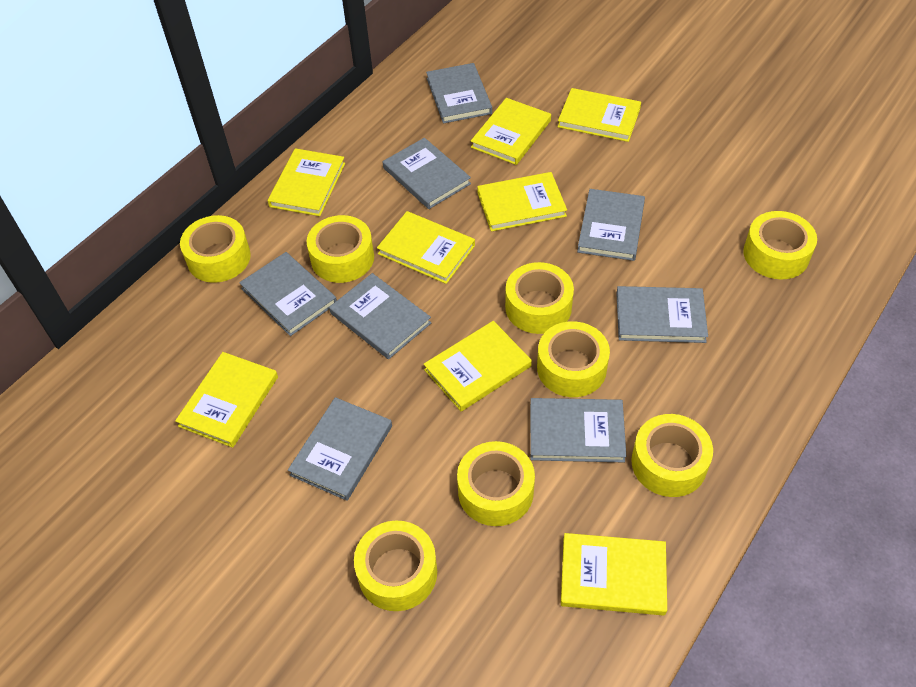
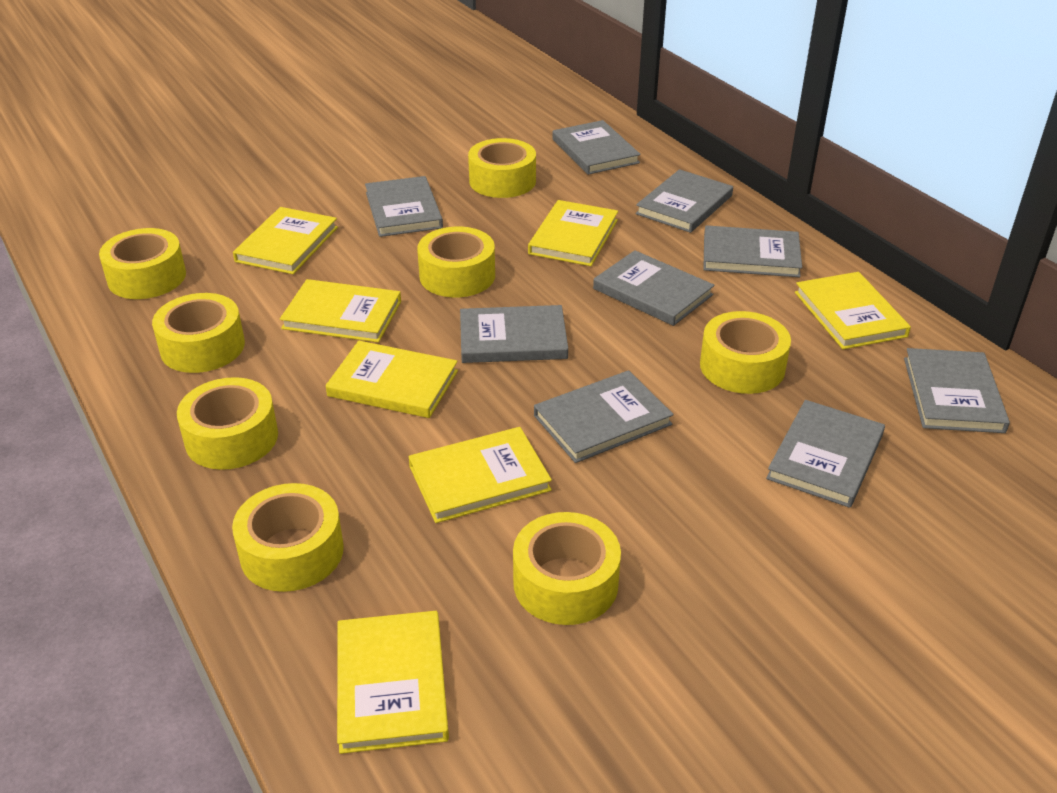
grey book: 8 -> 9
yellow book: 8 -> 7

